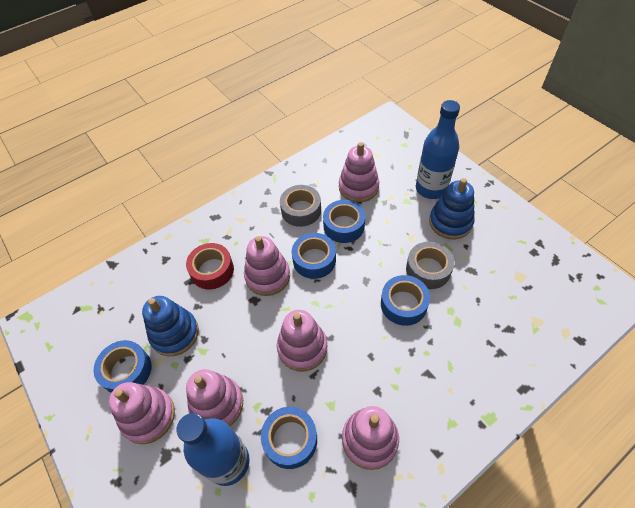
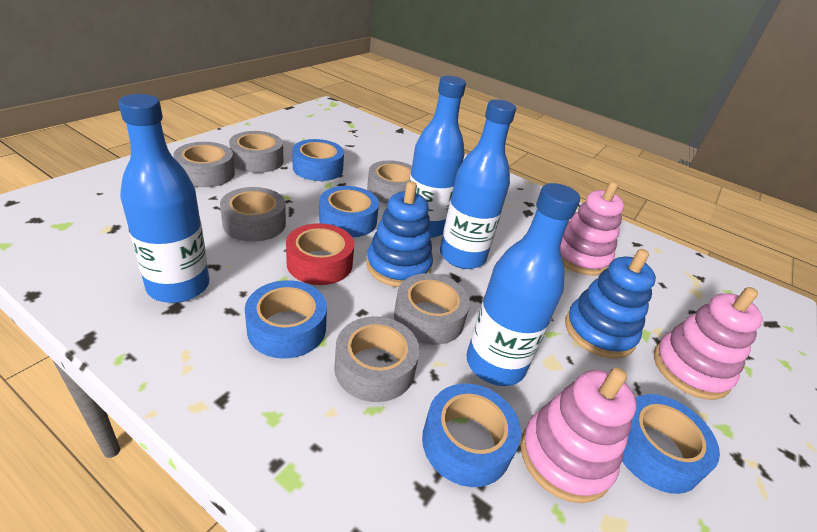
blue bottle: 2 -> 4
grey tape: 2 -> 6
pink stacking toy: 6 -> 3

